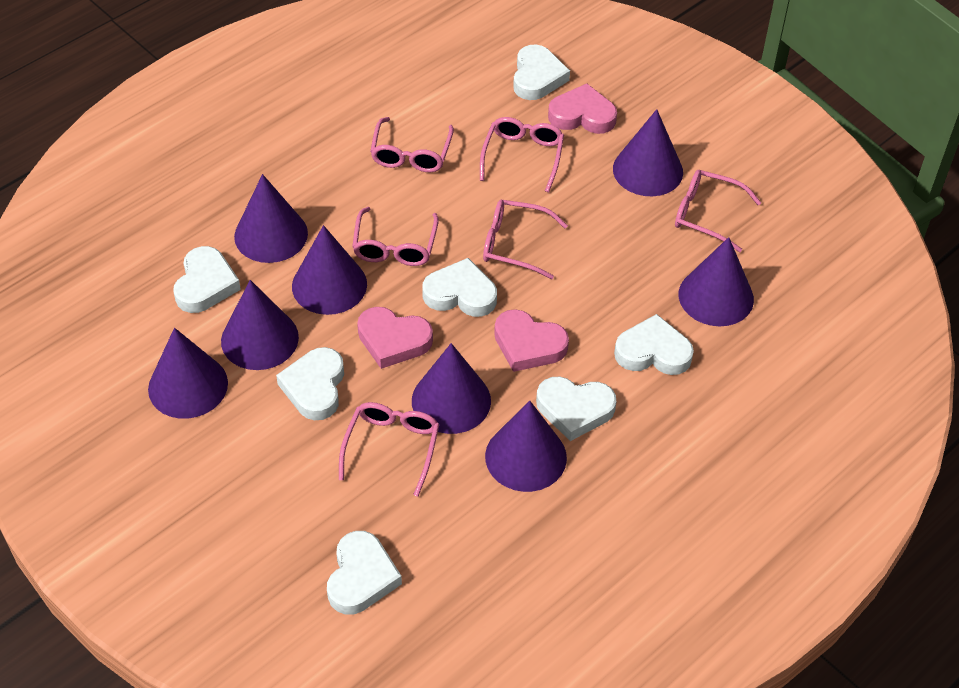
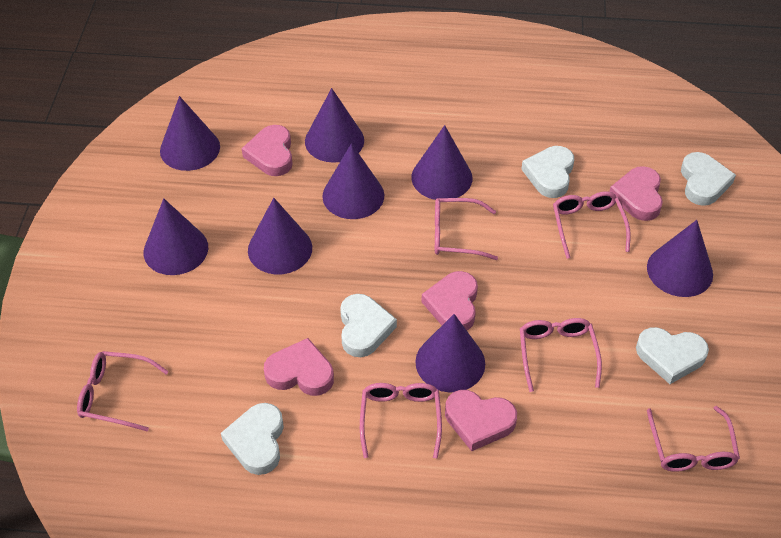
pink heart: 3 -> 5
white heart: 7 -> 5

